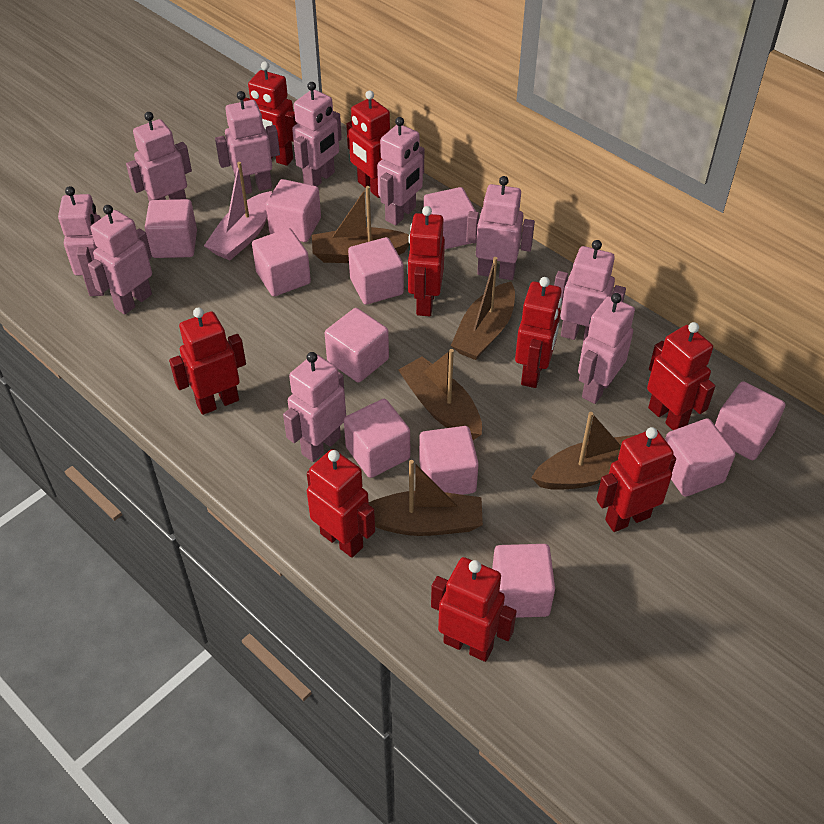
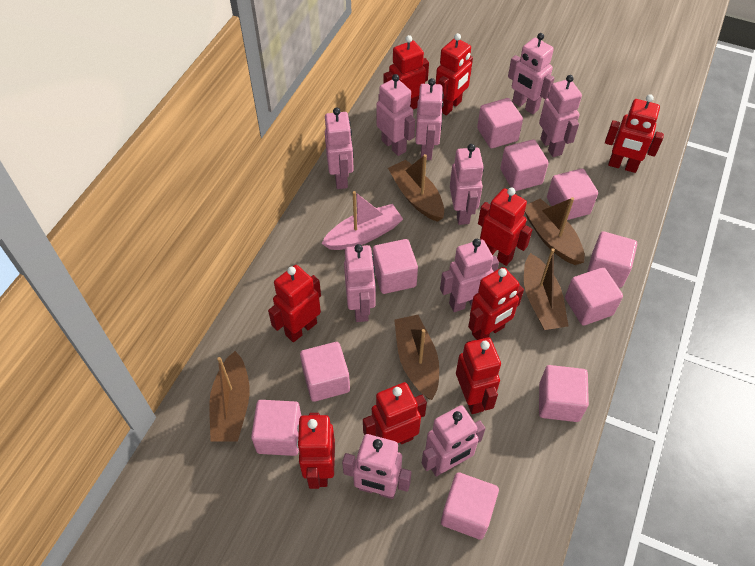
pink cube: 11 -> 10

